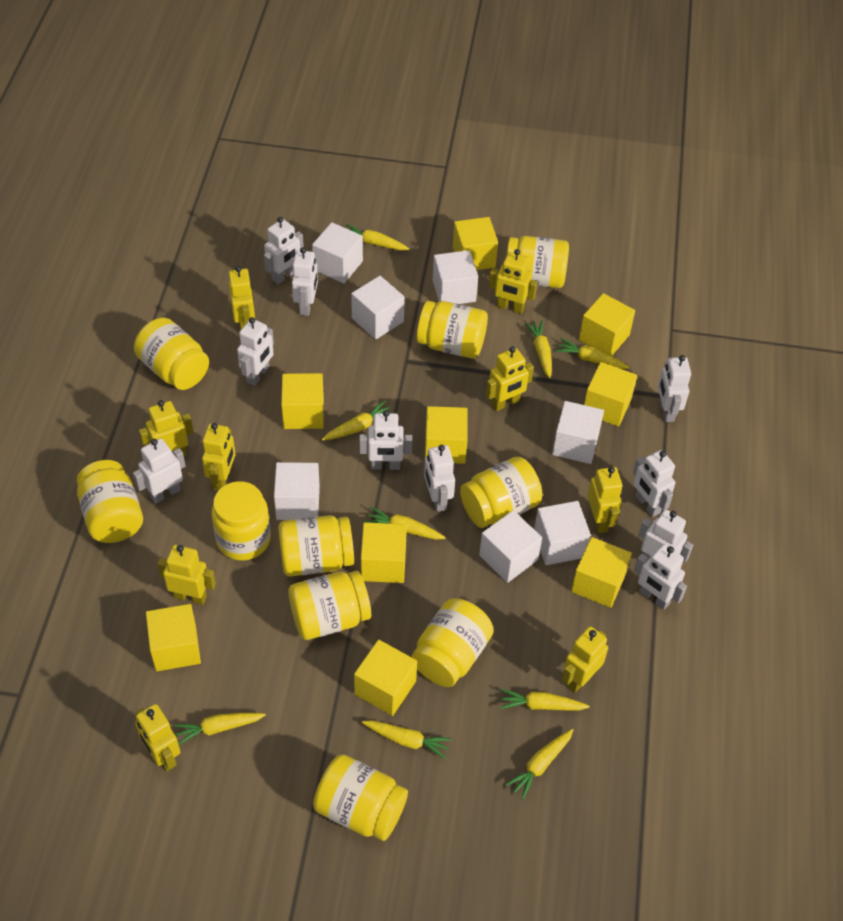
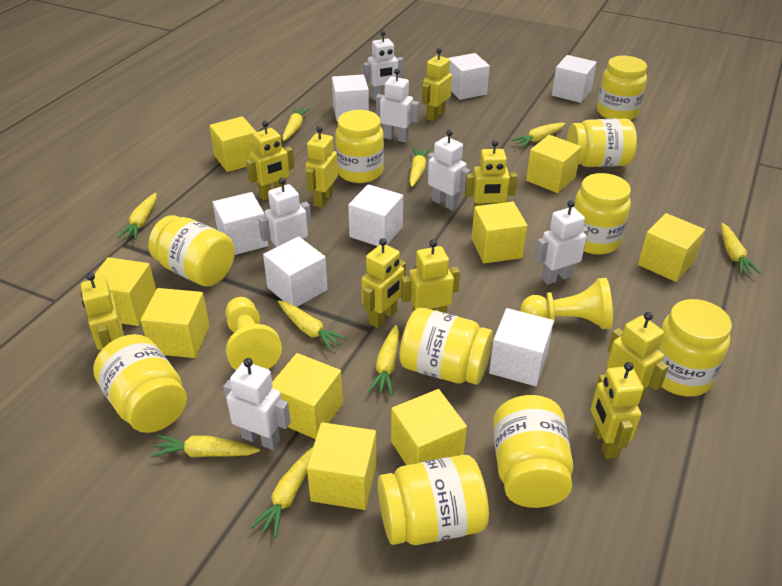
white robot: 10 -> 6
yellow pawn: 0 -> 2

